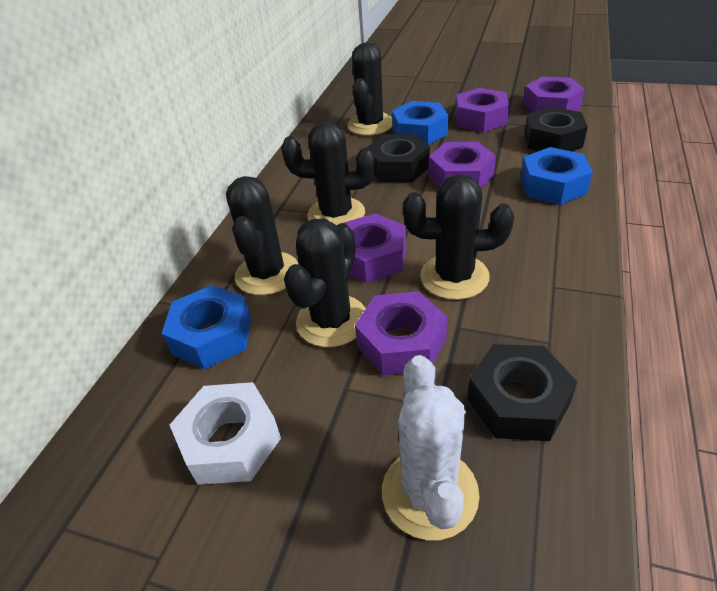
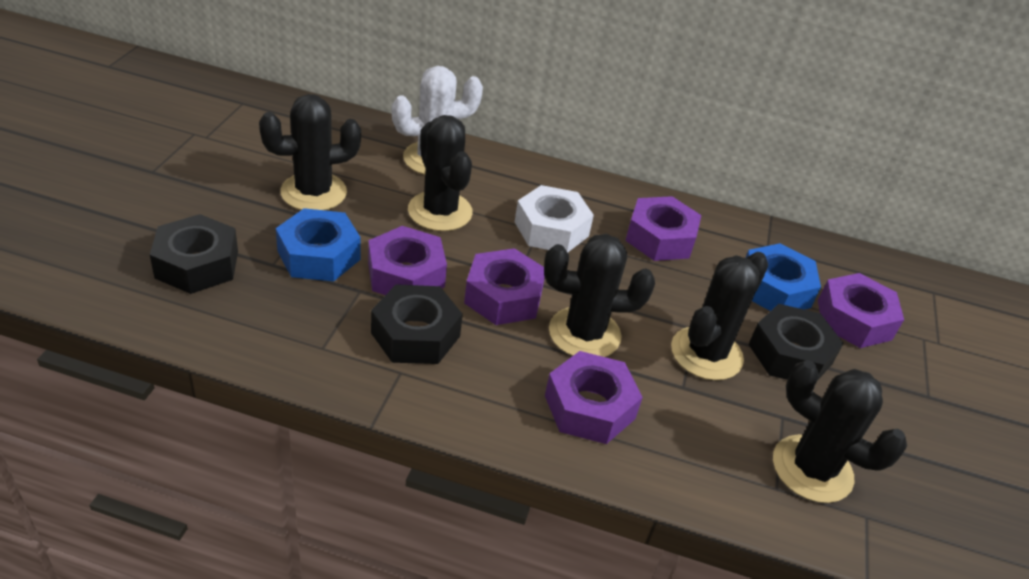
blue nut: 3 -> 2

